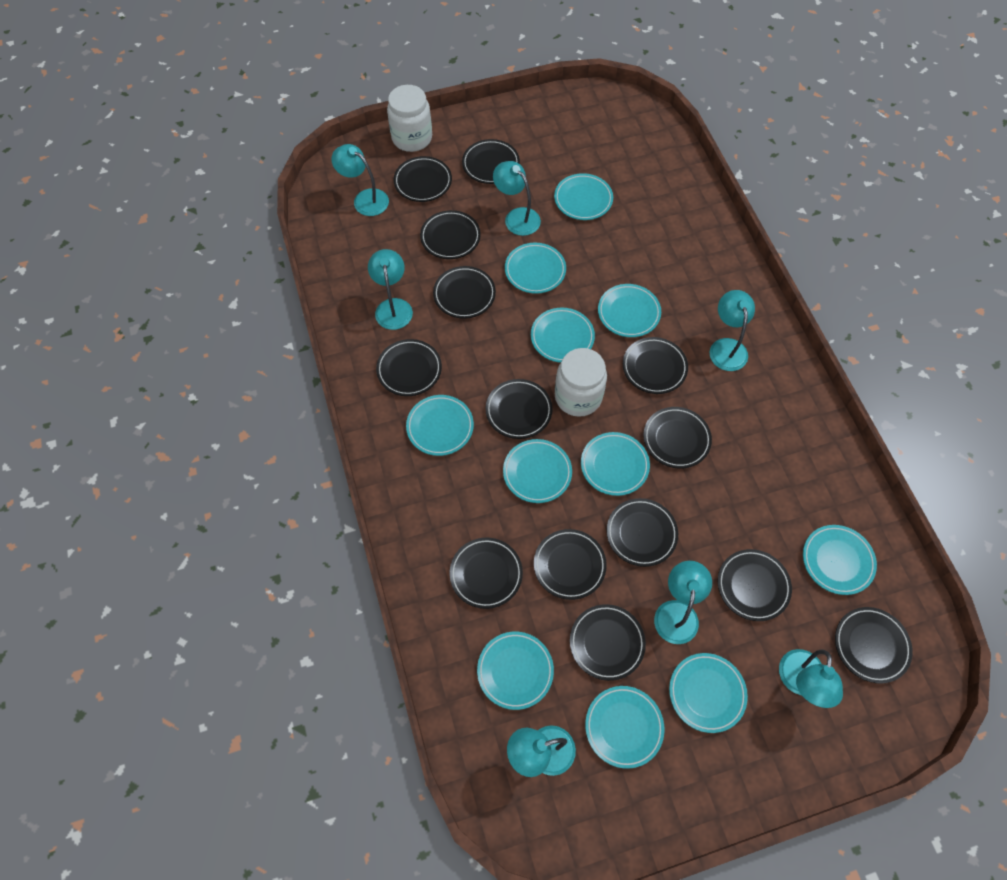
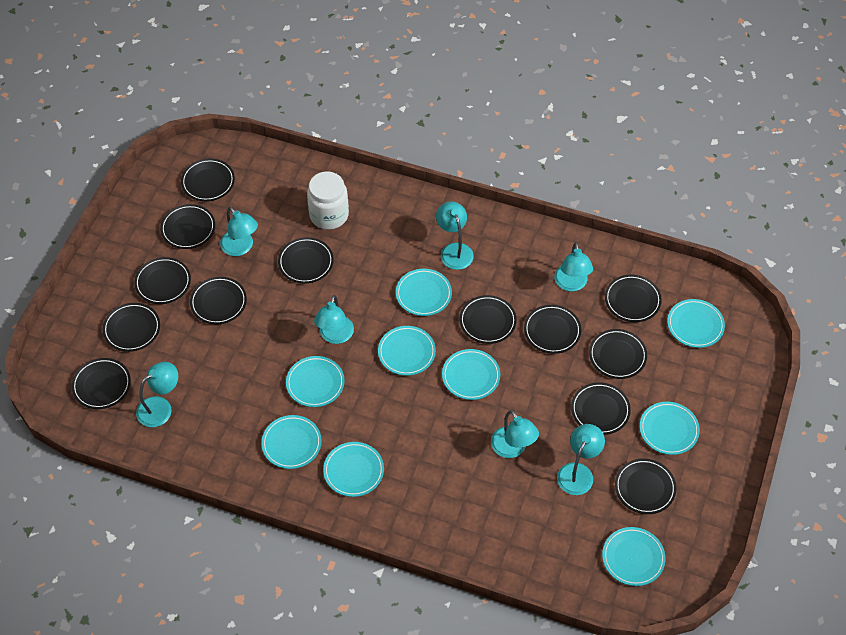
black plate: 14 -> 13
turquoise plate: 11 -> 9
white jar: 2 -> 1

